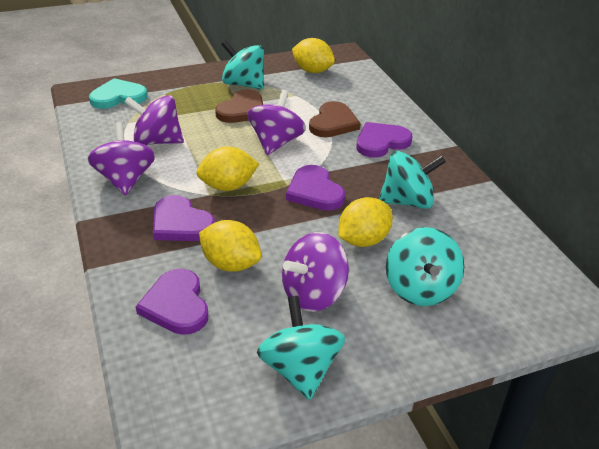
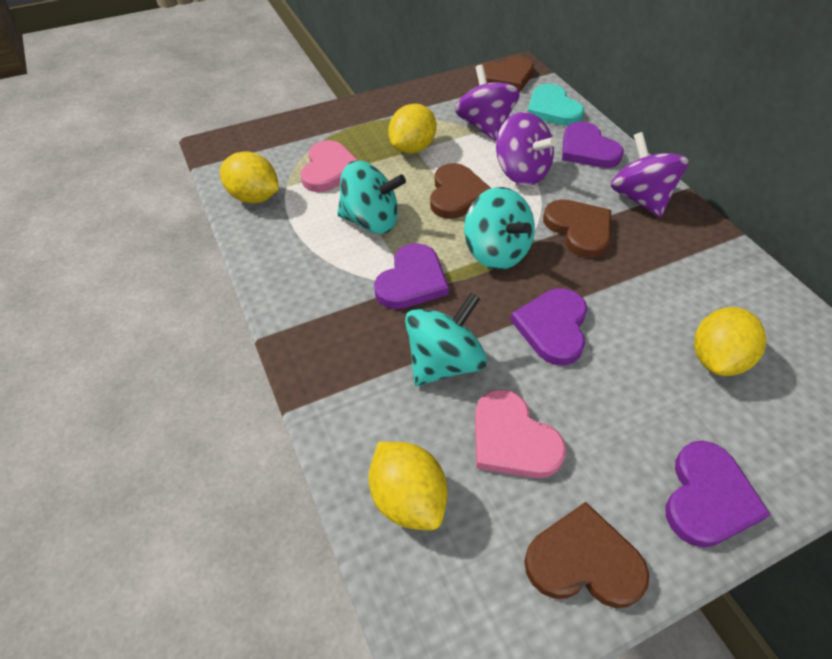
brown heart: 2 -> 4
pink heart: 0 -> 2
purple spinning top: 4 -> 3
turquoise spinning top: 4 -> 3

